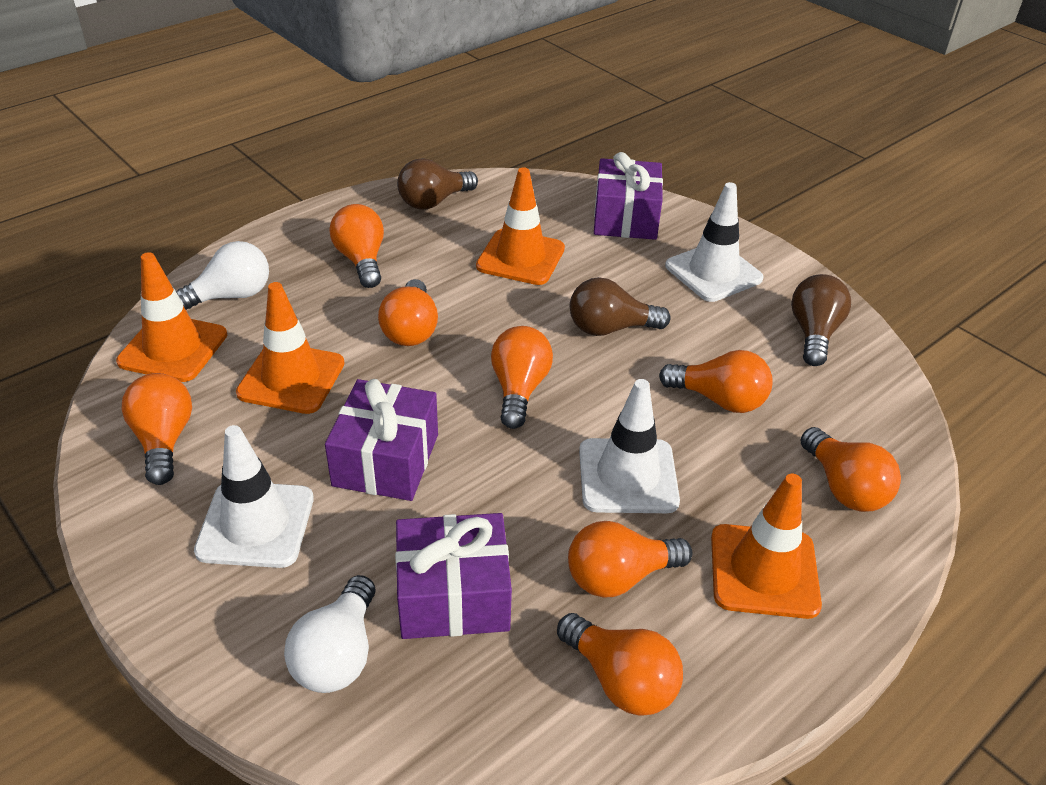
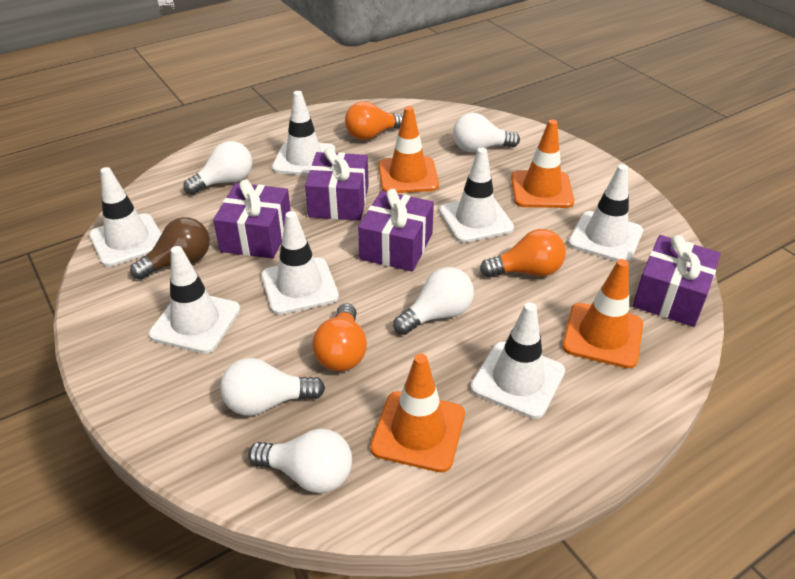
brown light bulb: 3 -> 1
orange light bulb: 8 -> 3
purple gift: 3 -> 4
white light bulb: 2 -> 5
white traffic cone: 3 -> 7

